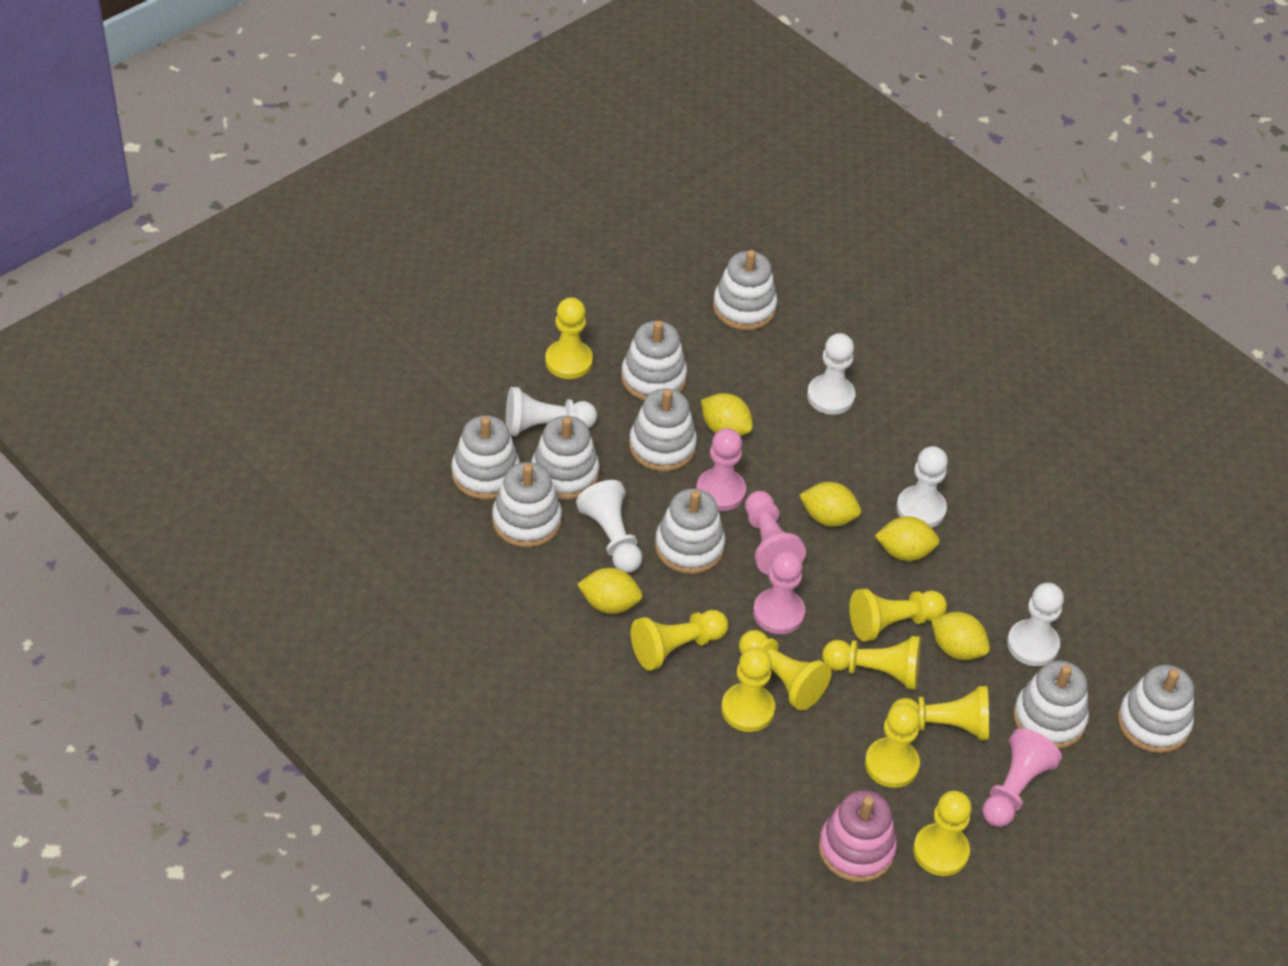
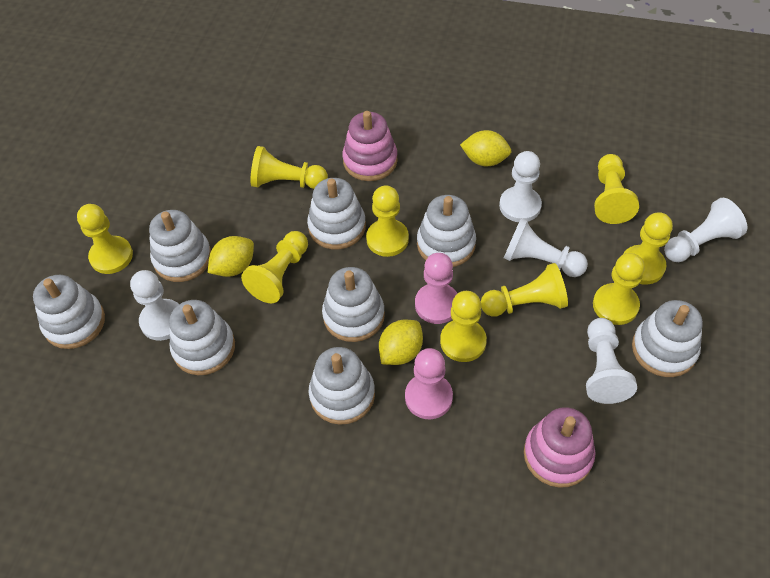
pink pawn: 4 -> 2
pink stacking toy: 1 -> 2
white stacking toy: 9 -> 8
yellow lemon: 5 -> 3

